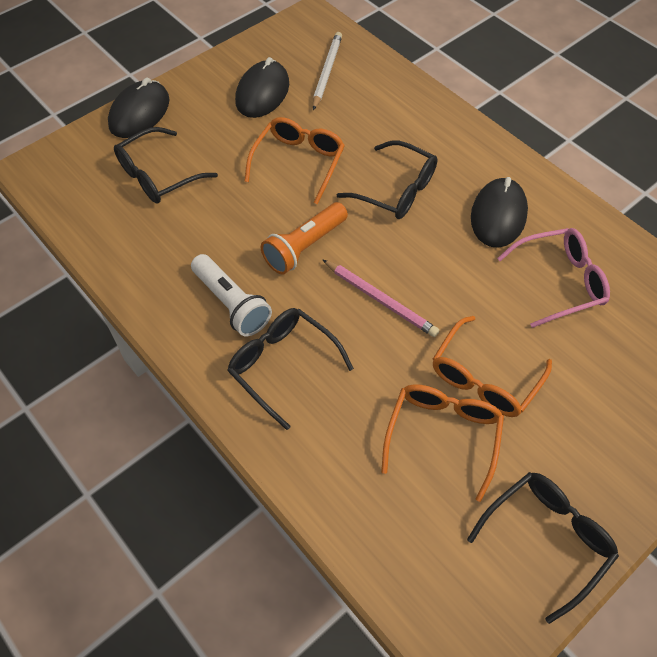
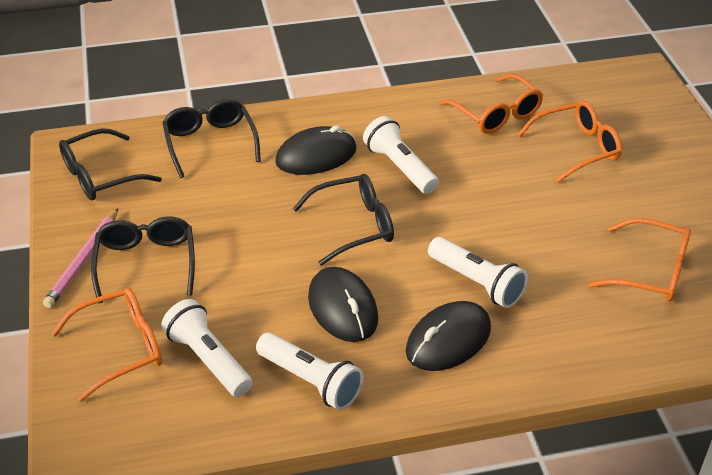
orange flashlight: 1 -> 0
orange glasses: 3 -> 4
pink glasses: 1 -> 0
white flashlight: 1 -> 4
white pencil: 1 -> 0

